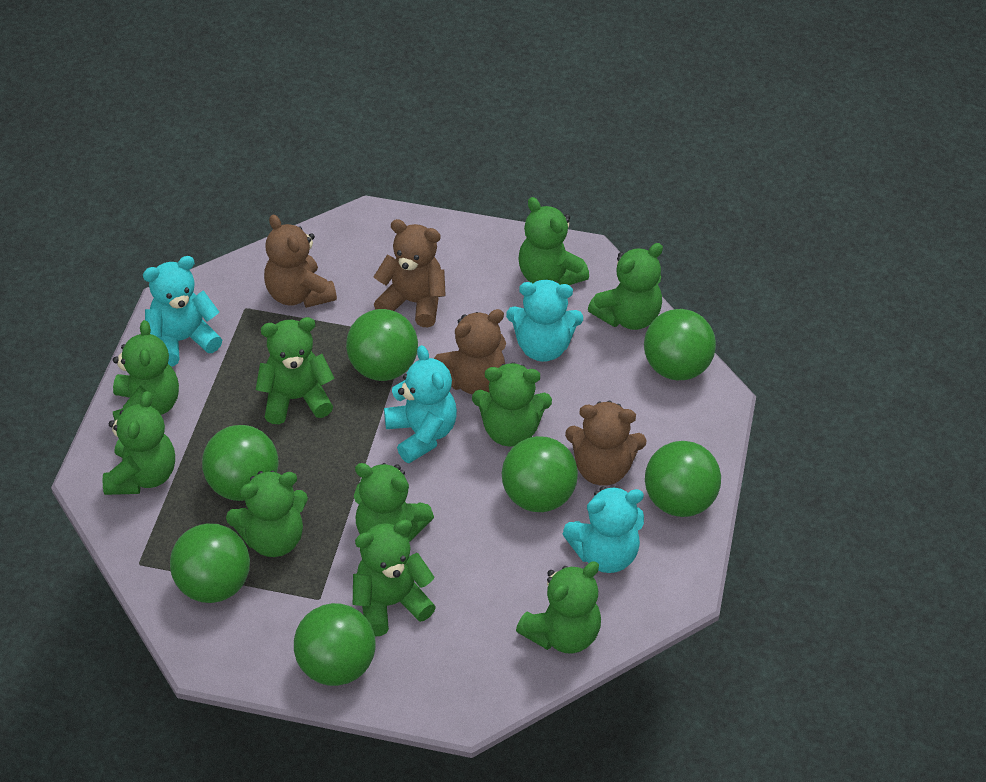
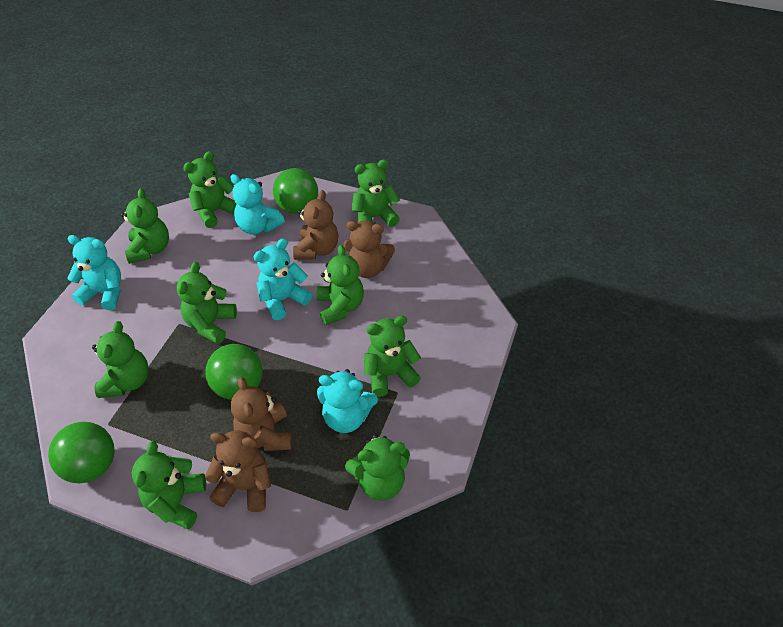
green ball: 7 -> 3
green teddy bear: 10 -> 9

